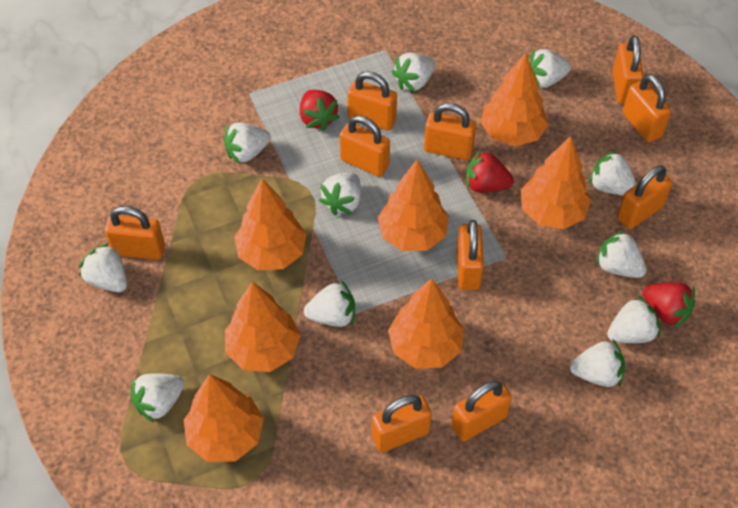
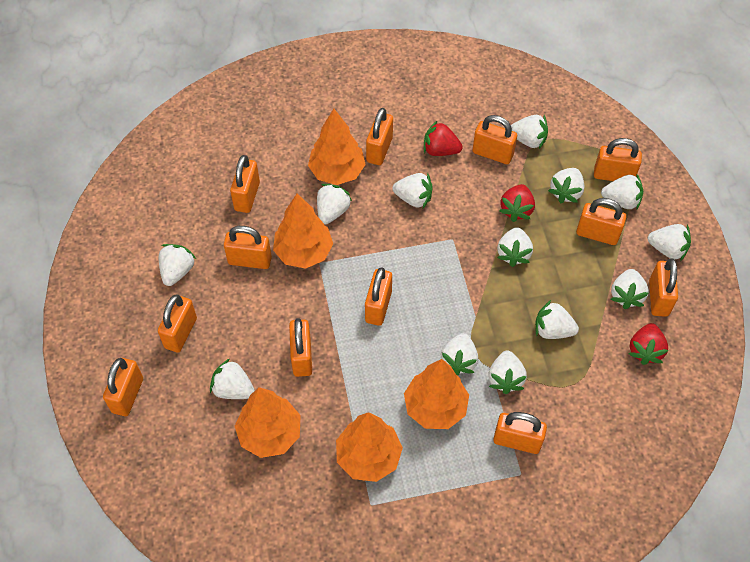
orange padlock: 10 -> 12
orange tree: 7 -> 5
white strawberry: 11 -> 13

